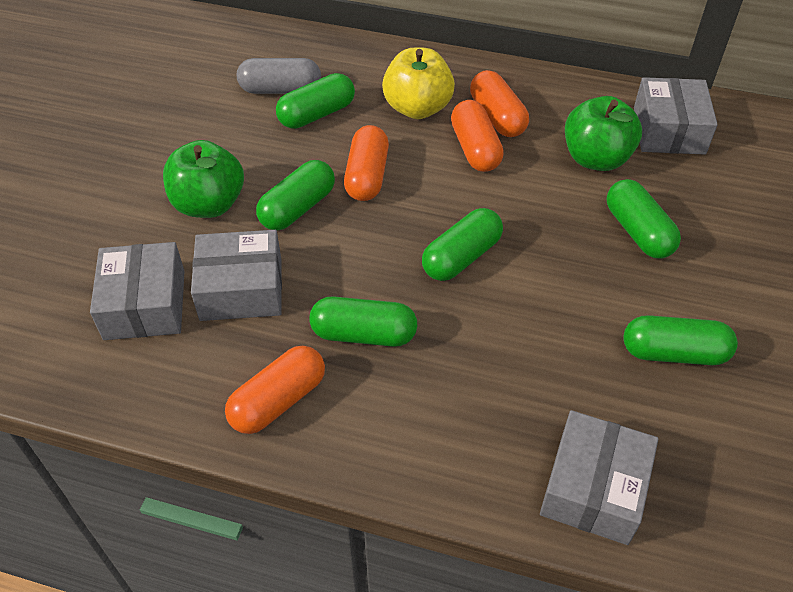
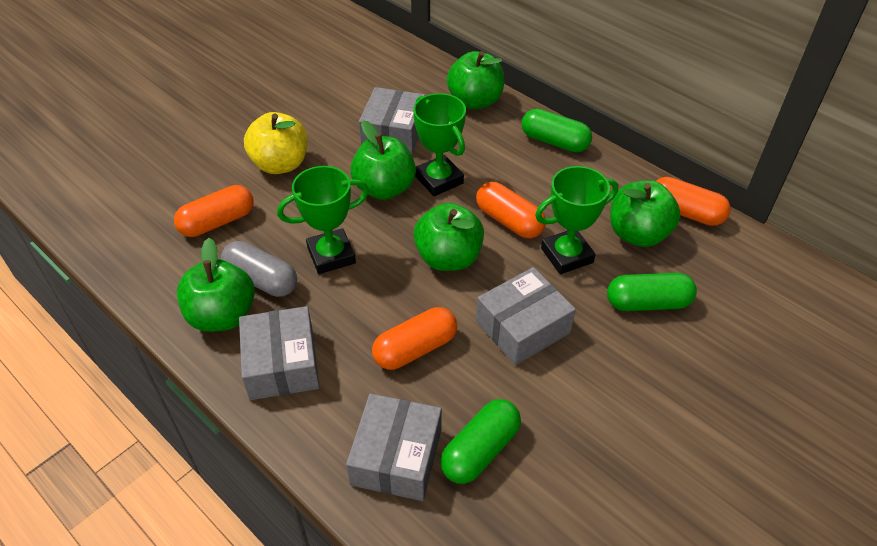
green apple: 2 -> 5
green capsule: 6 -> 3
green trophy: 0 -> 3

